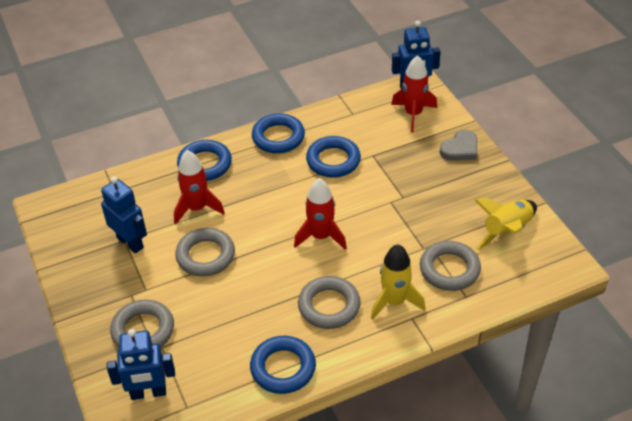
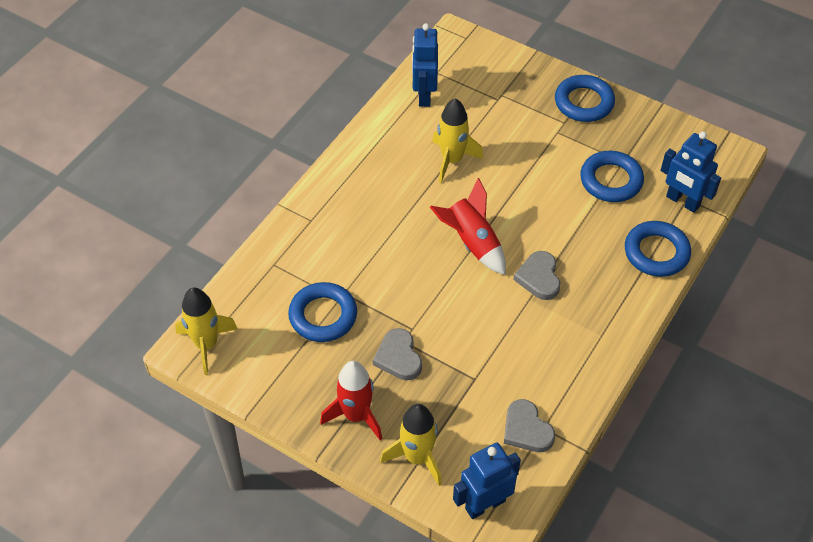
grey heart: 1 -> 3
grey ring: 4 -> 0
red rocket: 3 -> 2
yellow rocket: 2 -> 3

